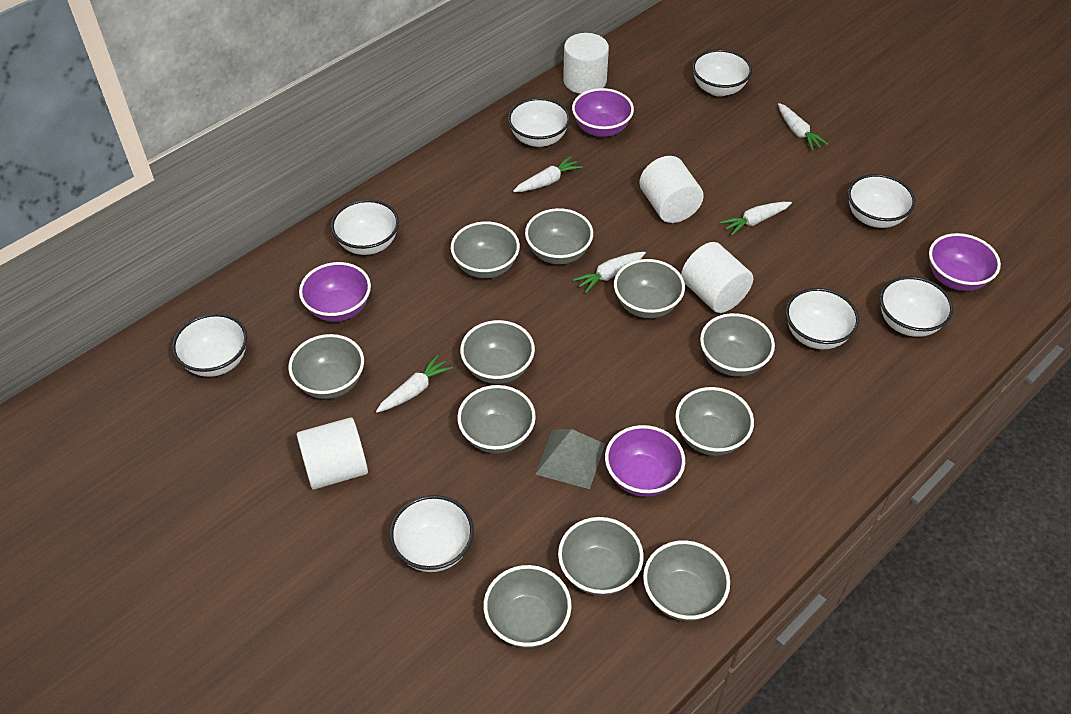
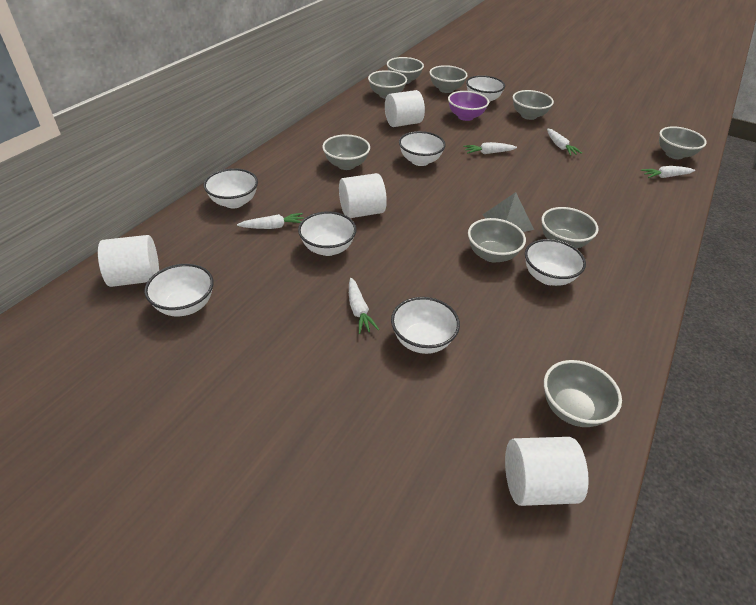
grey bowl: 11 -> 9
purple bowl: 4 -> 1
white bowl: 8 -> 7

